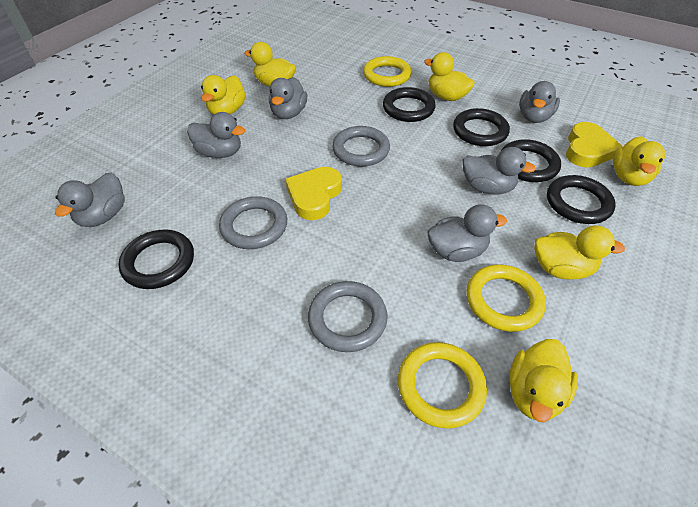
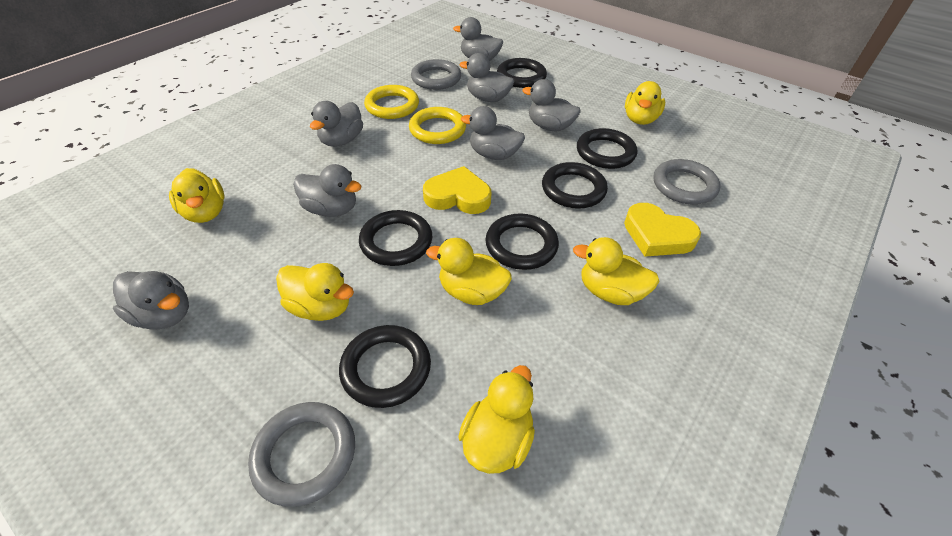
black ring: 5 -> 6
grey duck: 6 -> 7
yellow ring: 3 -> 2

